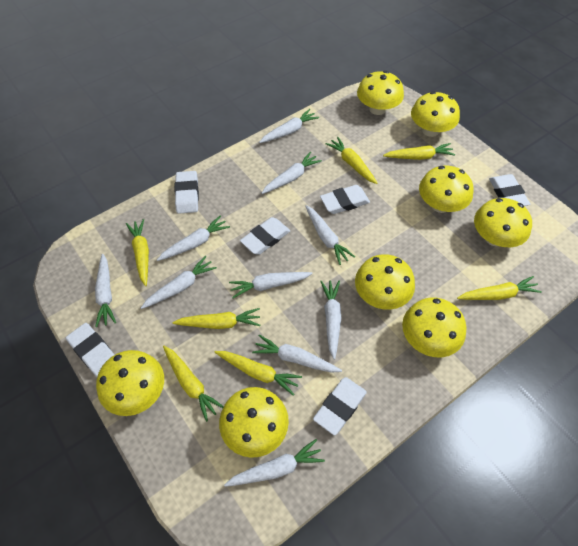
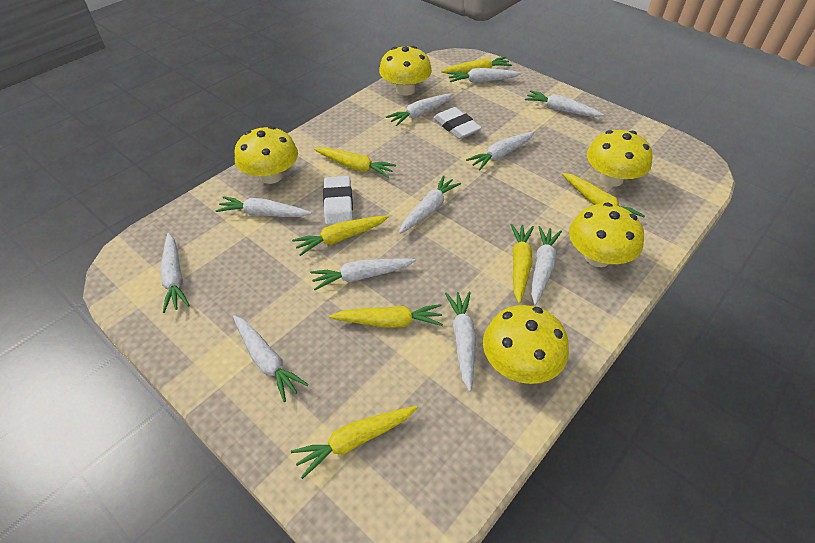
white carrot: 10 -> 11
white eraser: 6 -> 2
yellow mushroom: 8 -> 5

